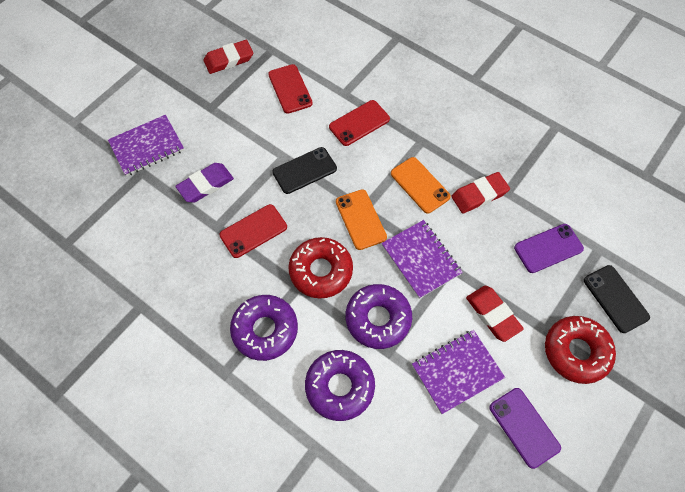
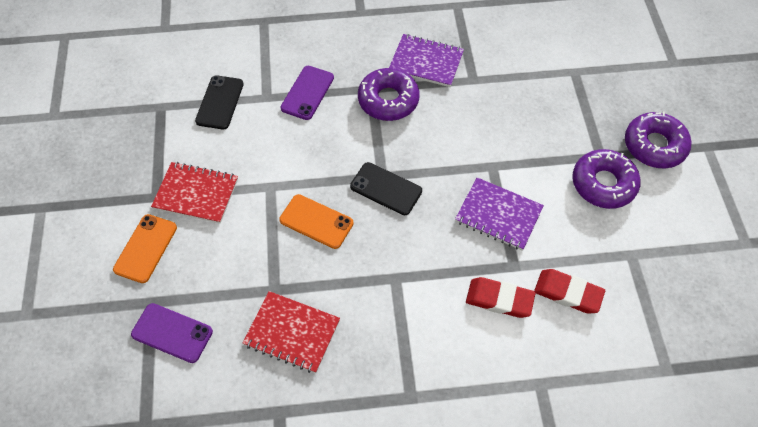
purple eraser: 1 -> 0
purple notebook: 3 -> 2
red donut: 2 -> 0
red eraser: 3 -> 2
red notebook: 0 -> 2
red phone: 3 -> 0

